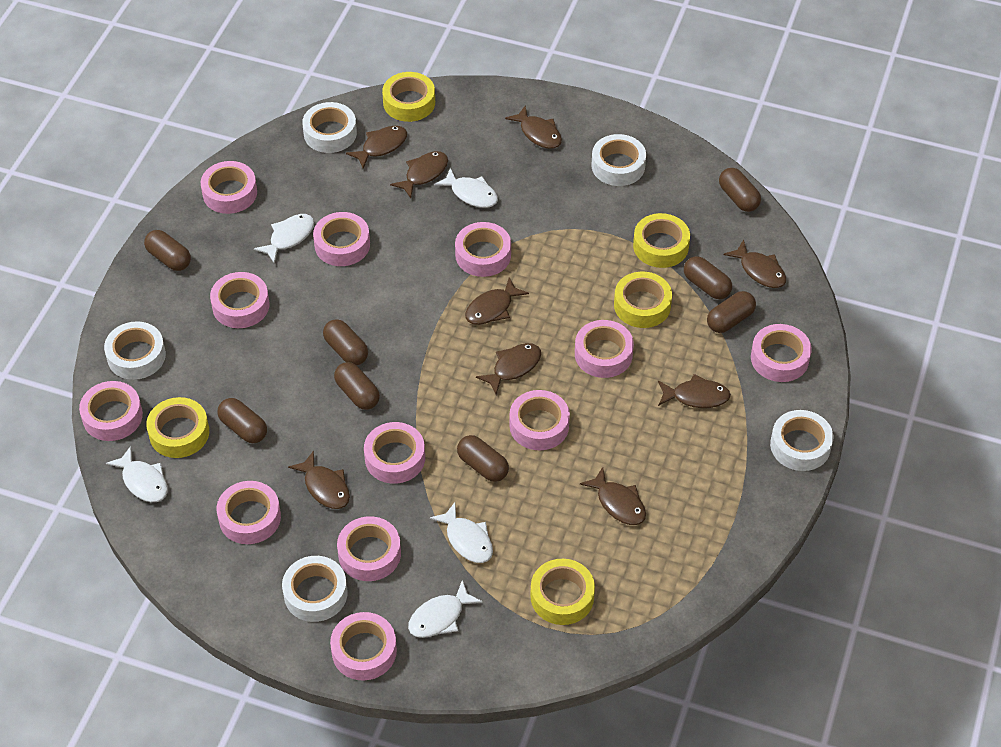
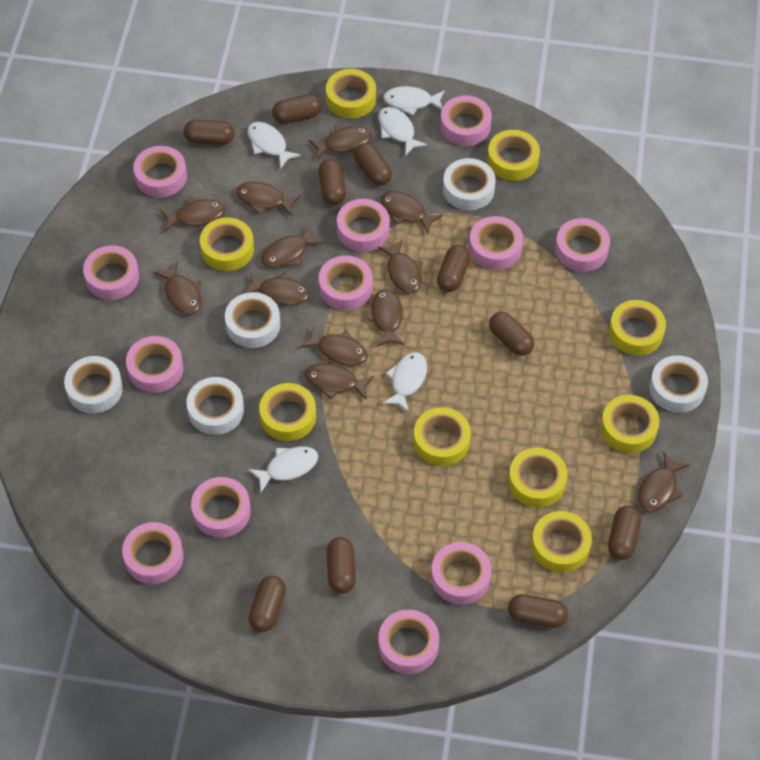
brown capsule: 8 -> 10
brown fish: 9 -> 12
yellow tape: 5 -> 9

